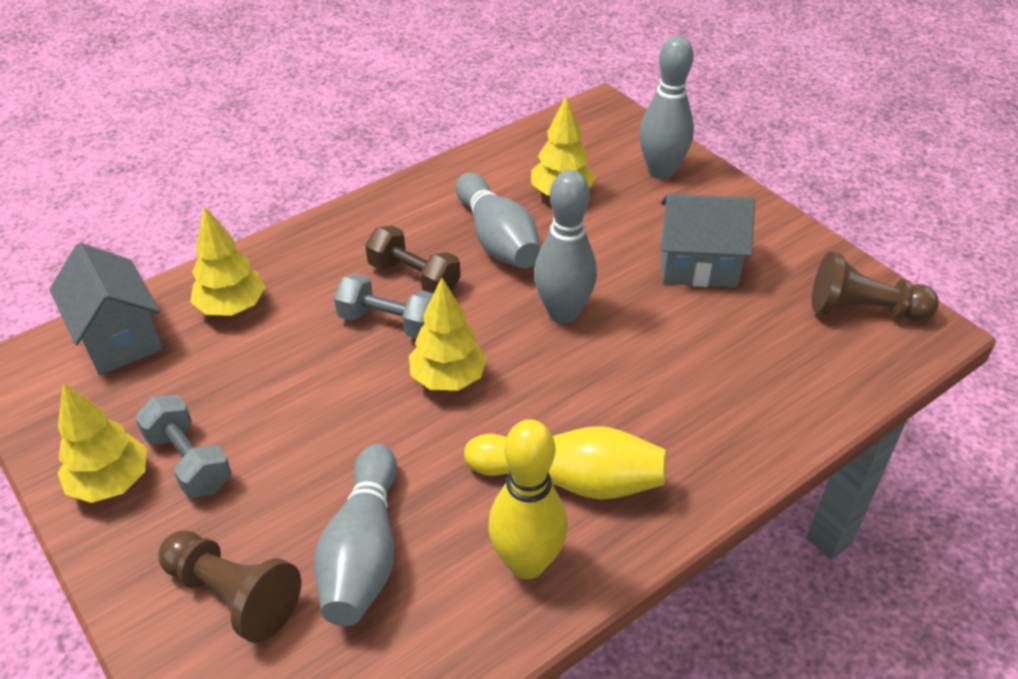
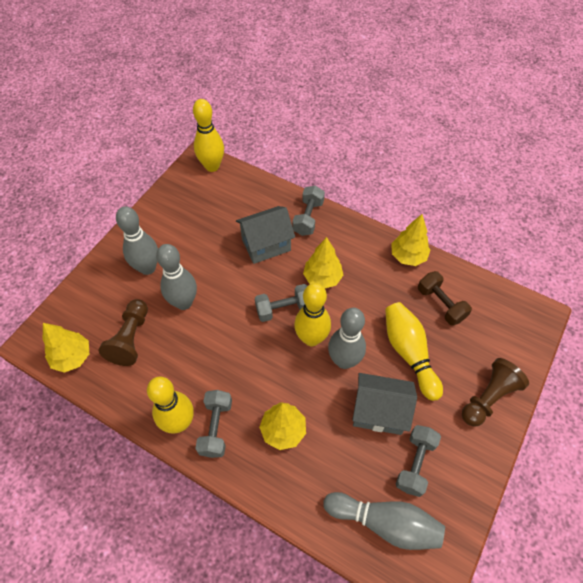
grey dumbbell: 2 -> 4
yellow bowling pin: 2 -> 4

